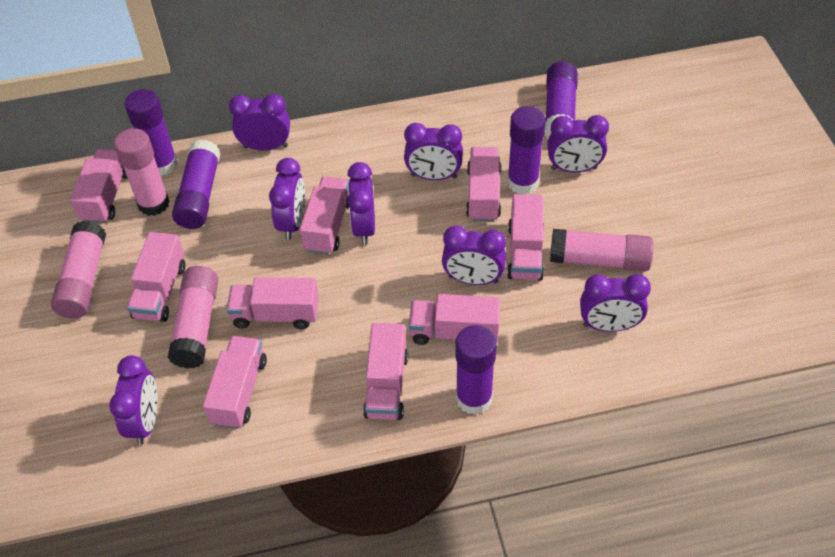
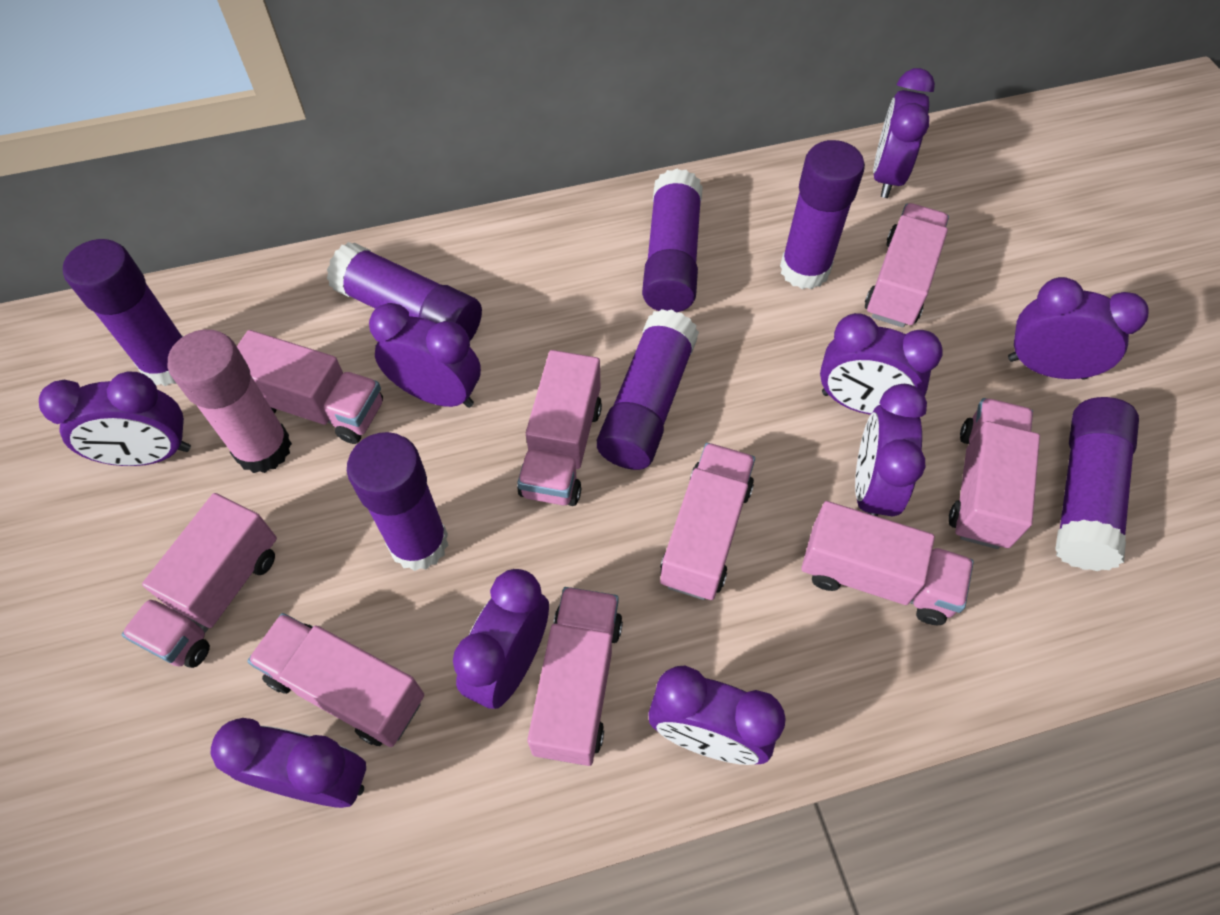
pink glue stick: 4 -> 1
purple clock: 8 -> 9
purple glue stick: 5 -> 7

